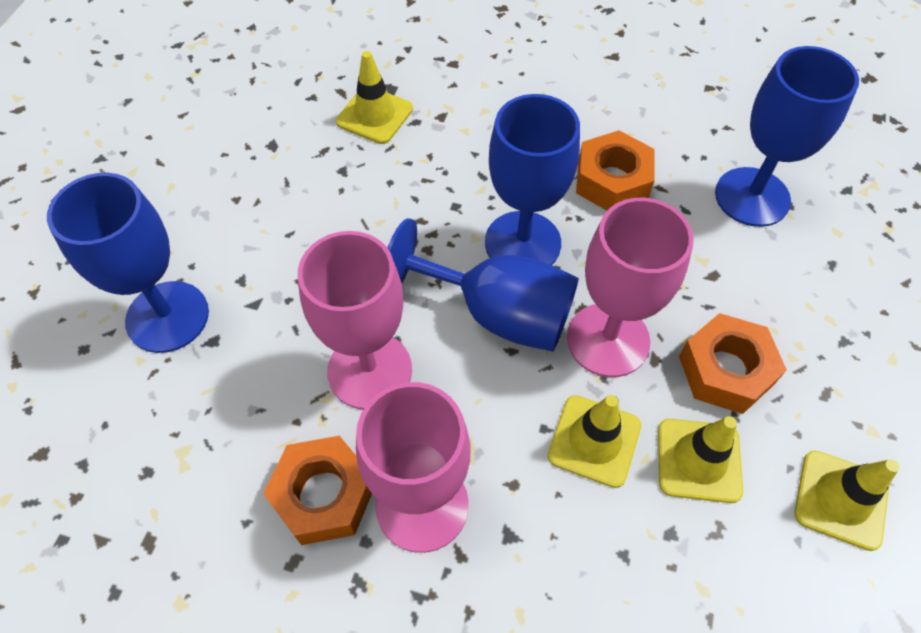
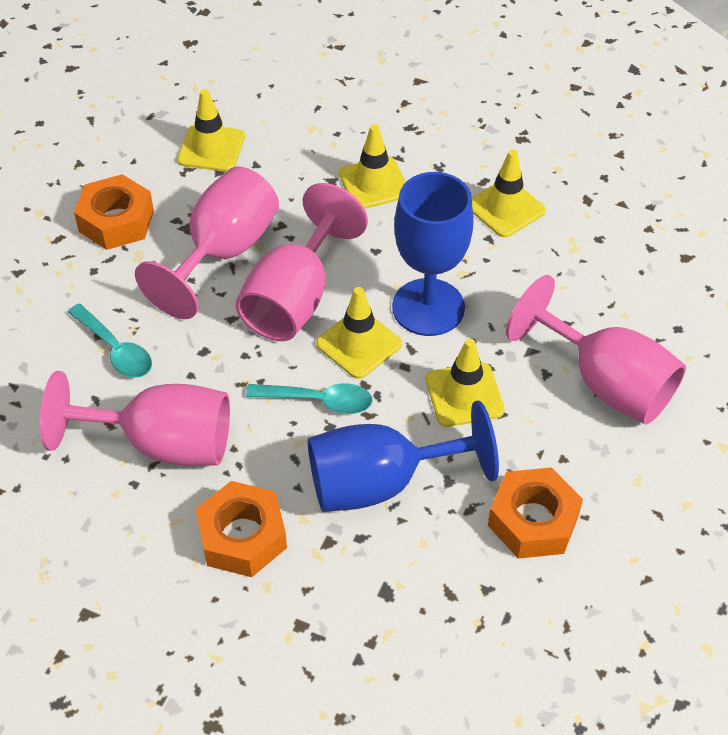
blue goblet: 4 -> 2
pink goblet: 3 -> 4
turquoise spoon: 0 -> 2
yellow traffic cone: 4 -> 5

